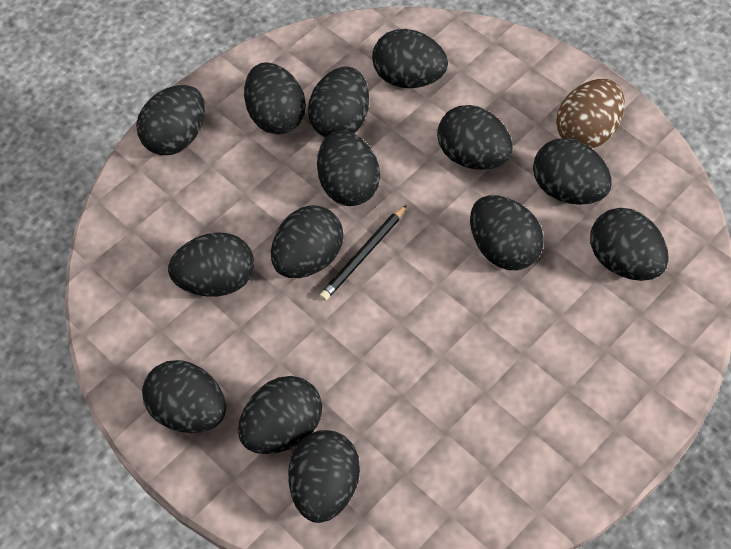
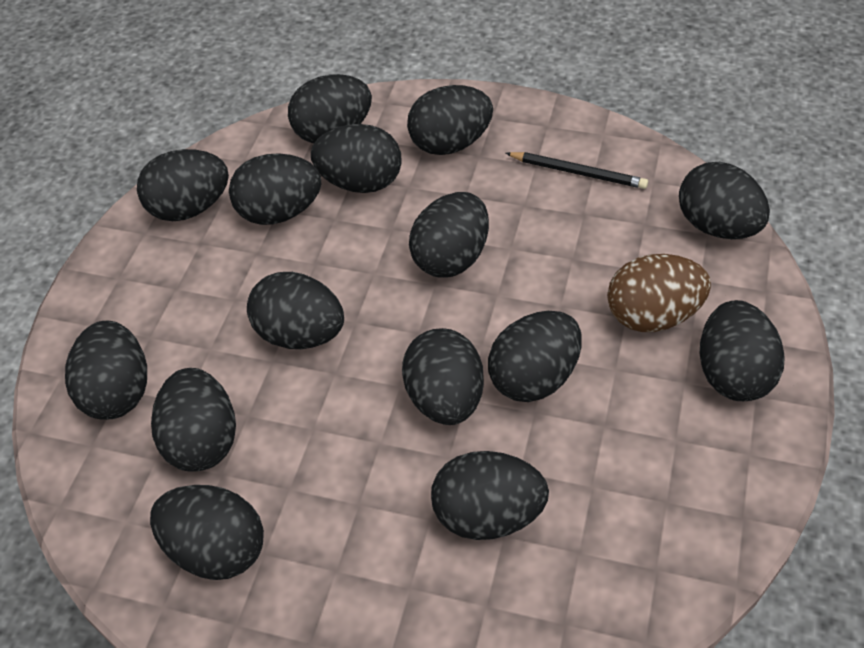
black egg: 14 -> 15

